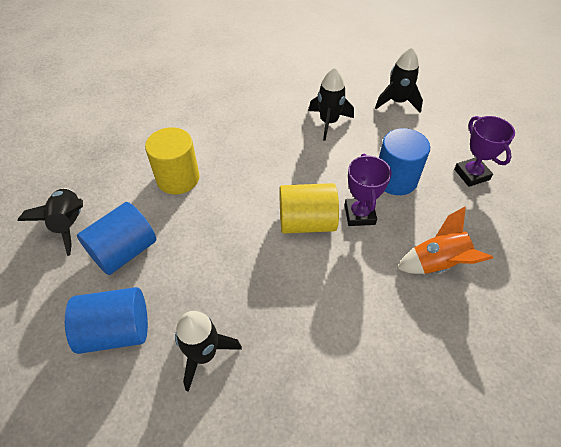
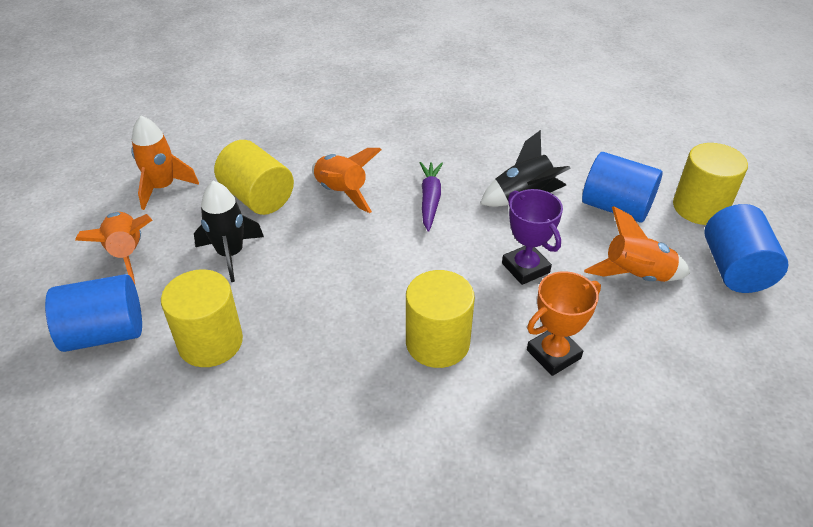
black rocket: 4 -> 2
orange rocket: 1 -> 4
orange trophy: 0 -> 1
purple carrot: 0 -> 1
purple trophy: 2 -> 1
yellow cylinder: 2 -> 4

